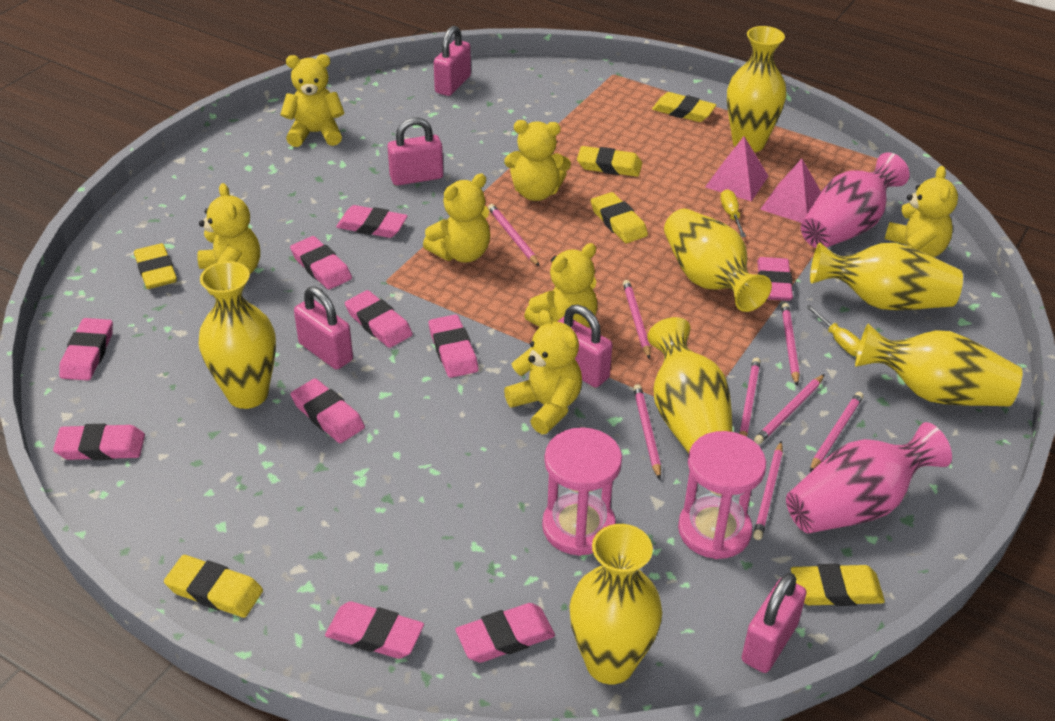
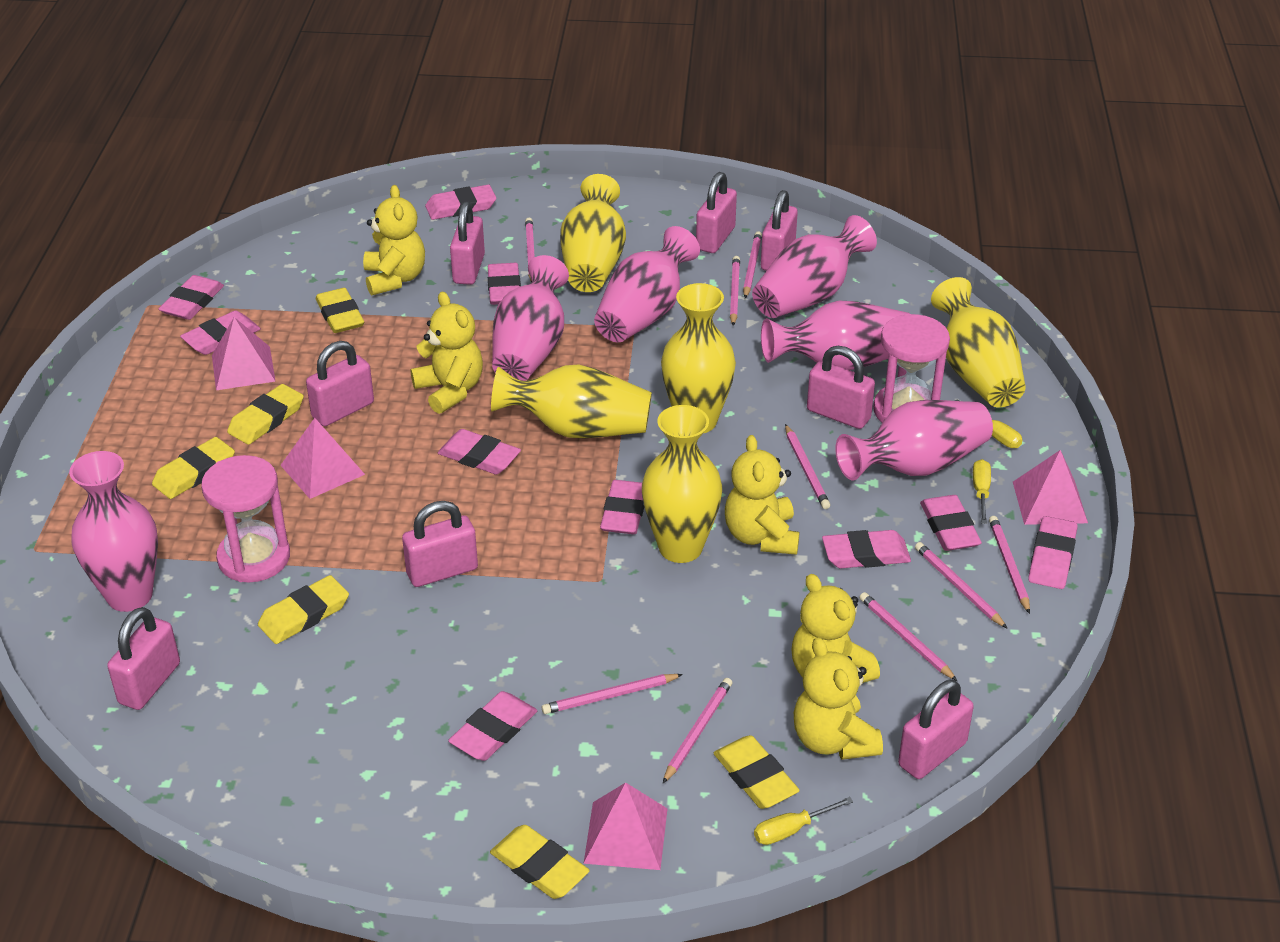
pink padlock: 5 -> 8
pink pencil: 8 -> 9
pink pyramid: 2 -> 4
pink vase: 2 -> 6
yellow screwdriver: 2 -> 3
yellow teddy bear: 7 -> 5
yellow vase: 7 -> 5

